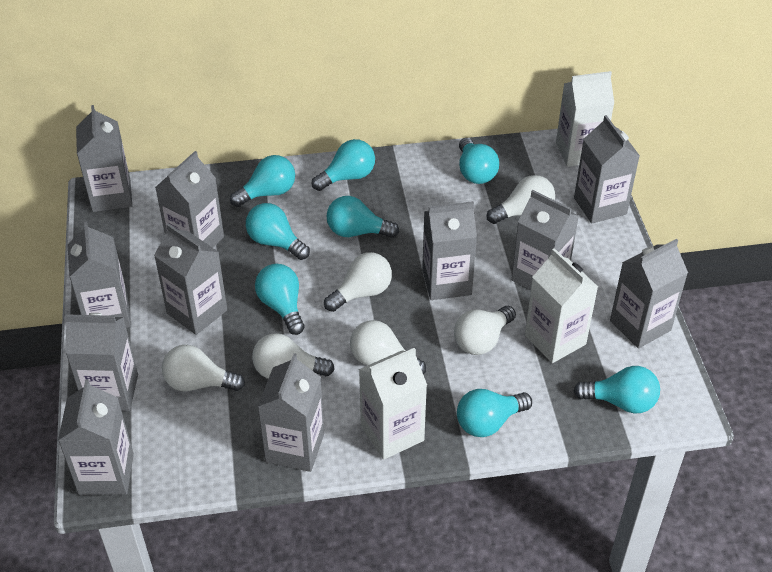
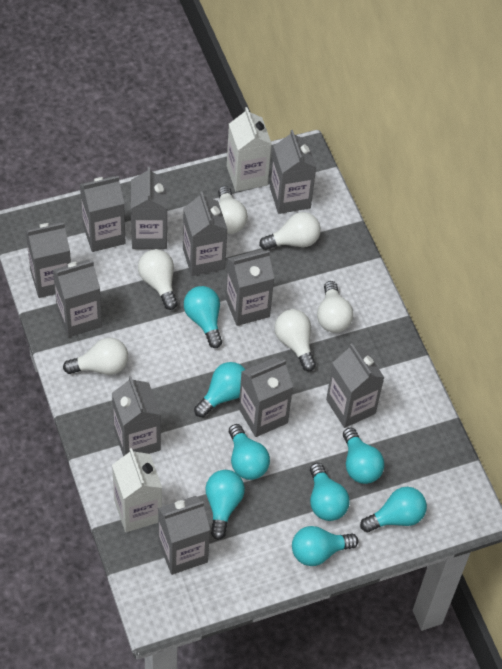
white carton: 3 -> 2

